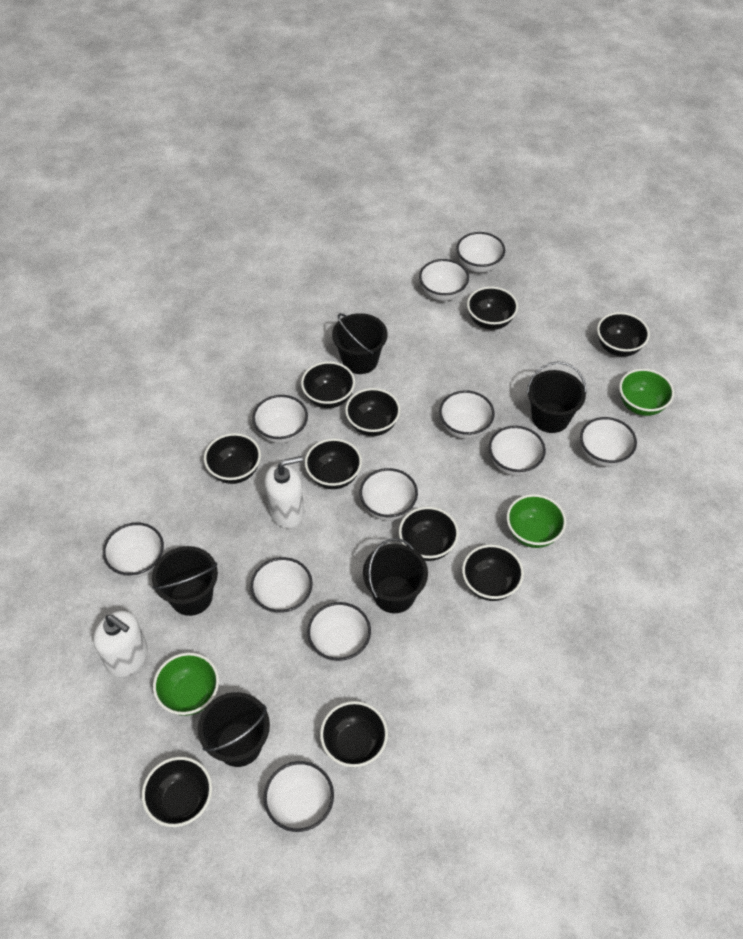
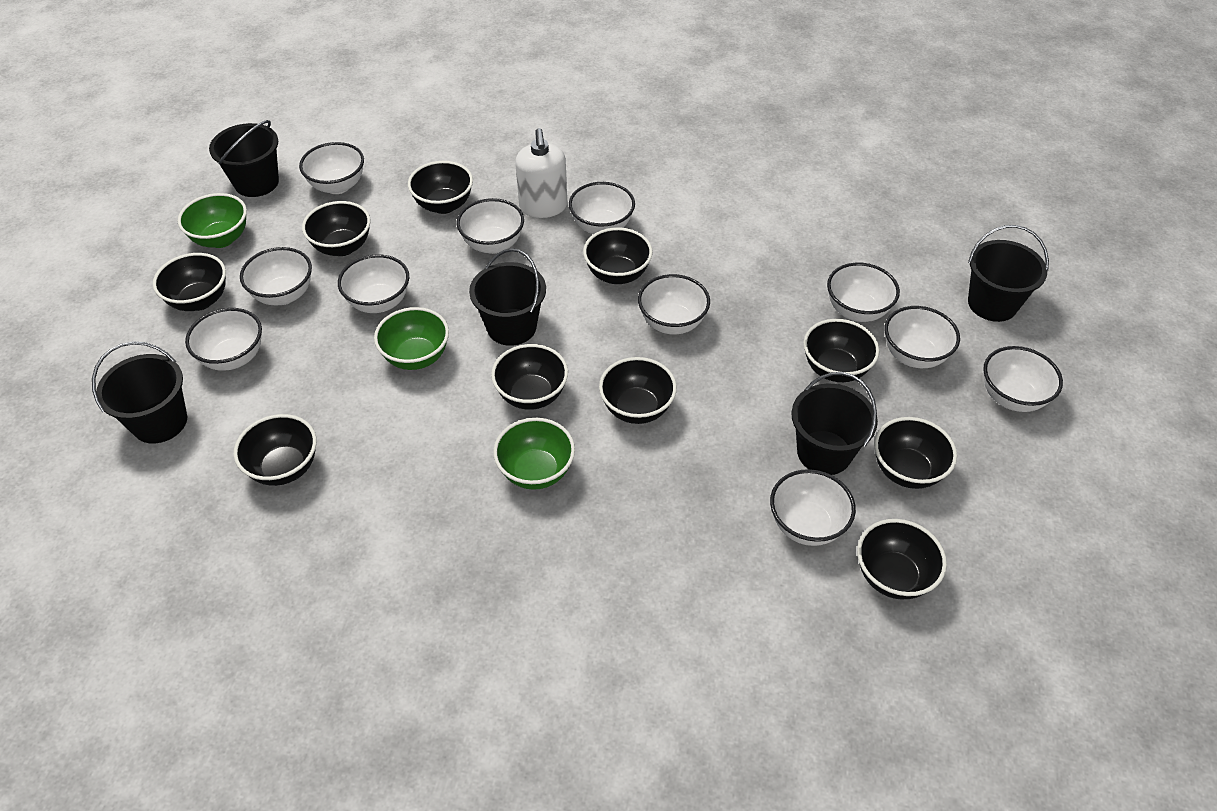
white soap dispenser: 2 -> 1

